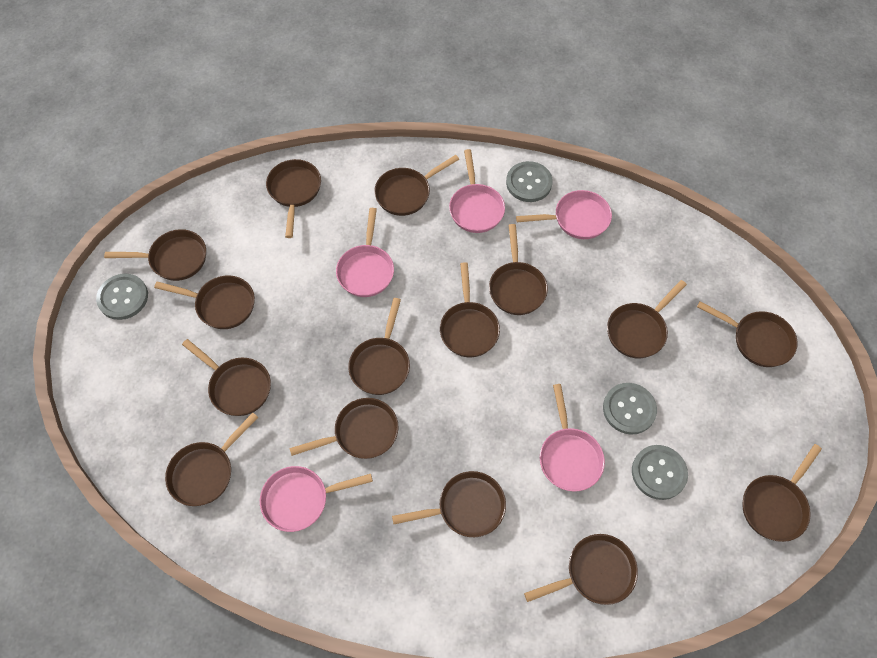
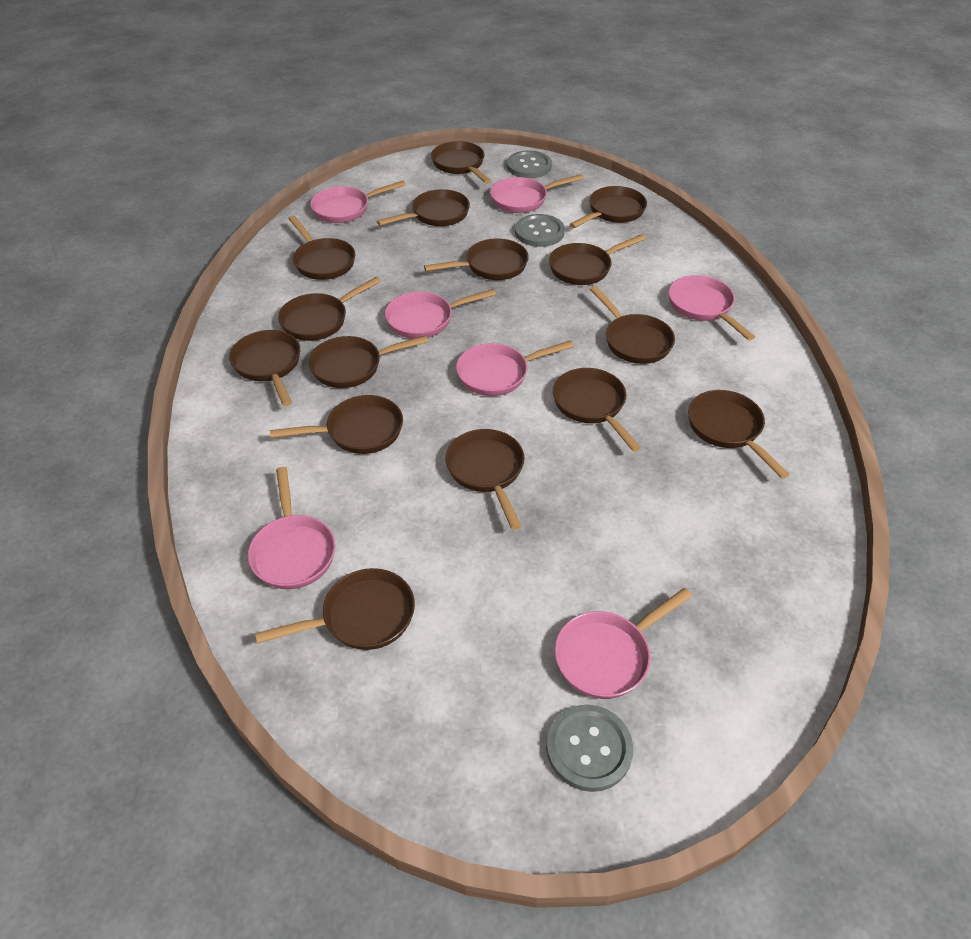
grey button: 4 -> 3
pink pan: 5 -> 7

